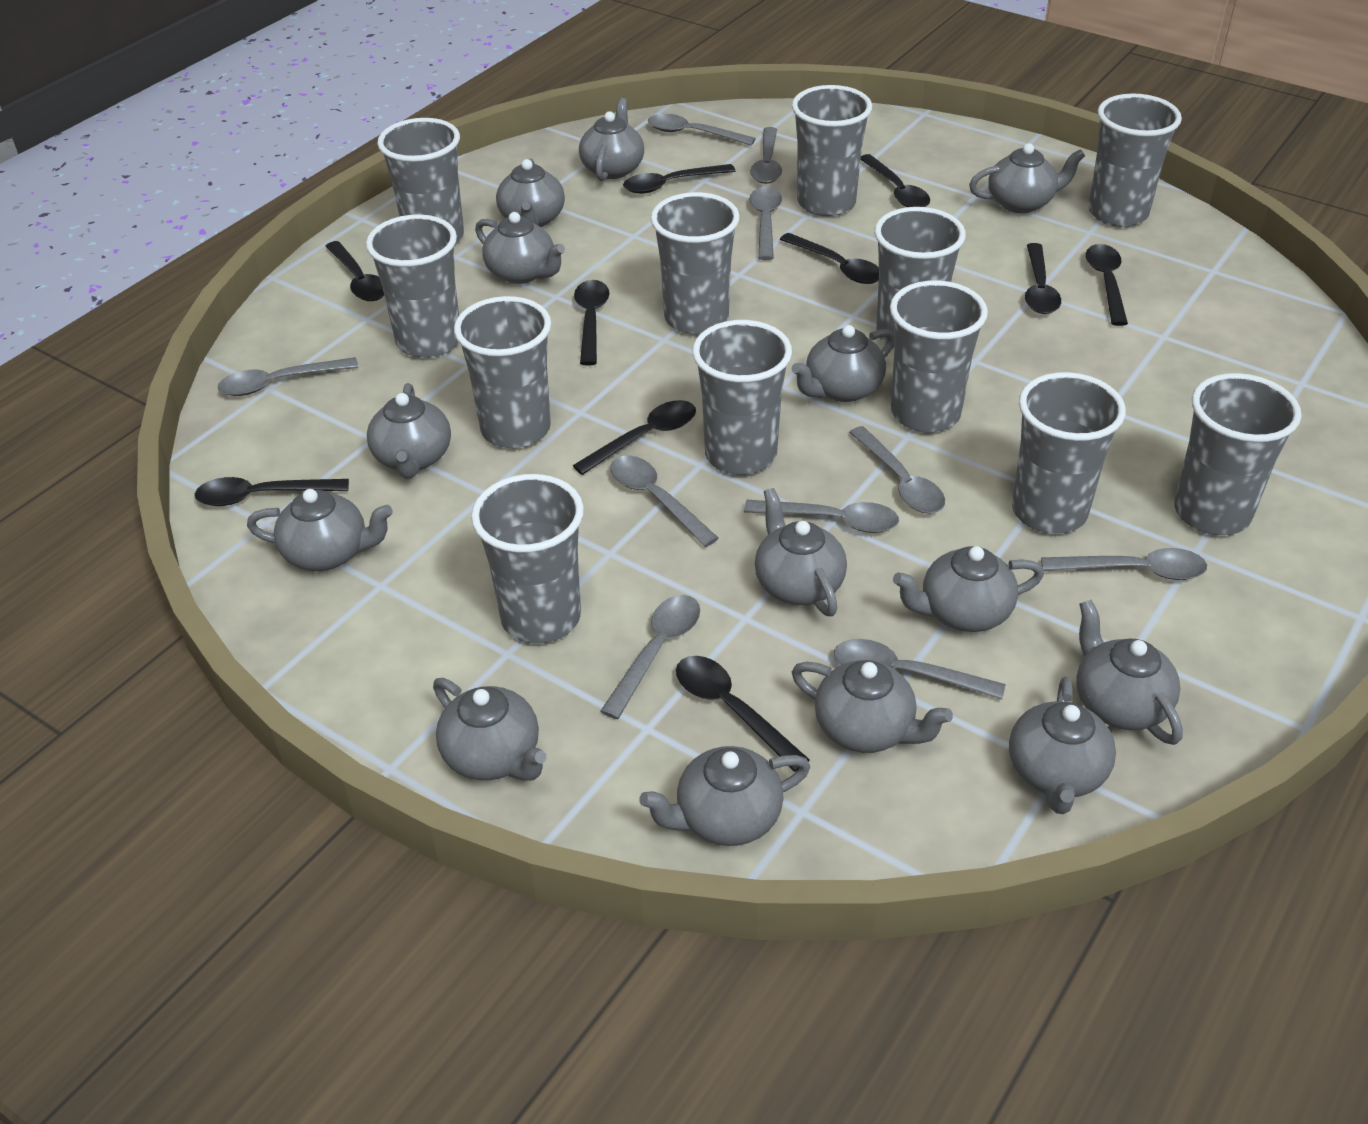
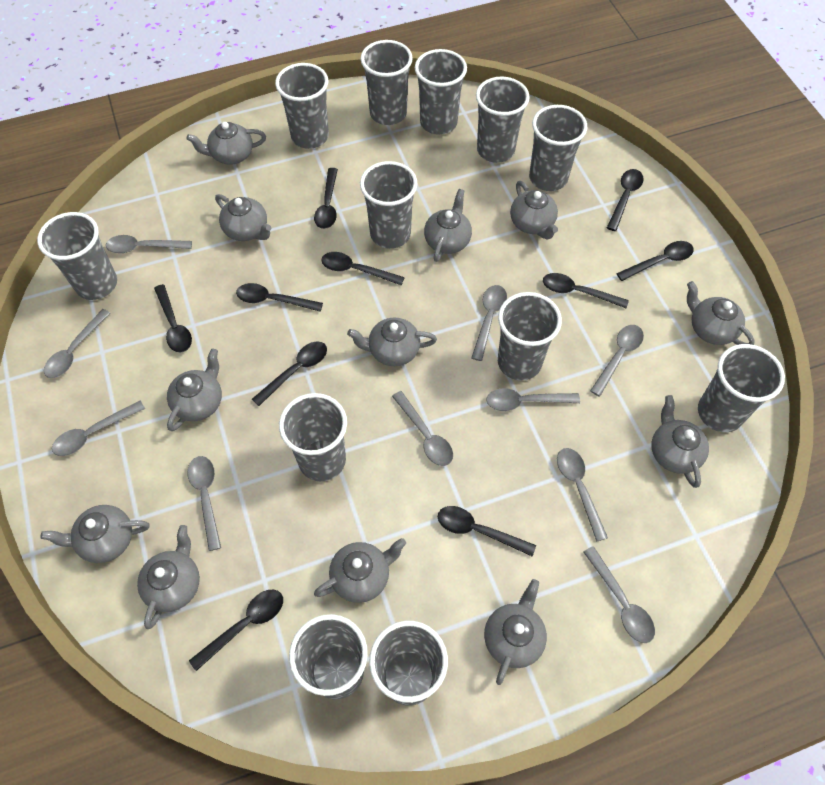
grey teapot: 14 -> 12

